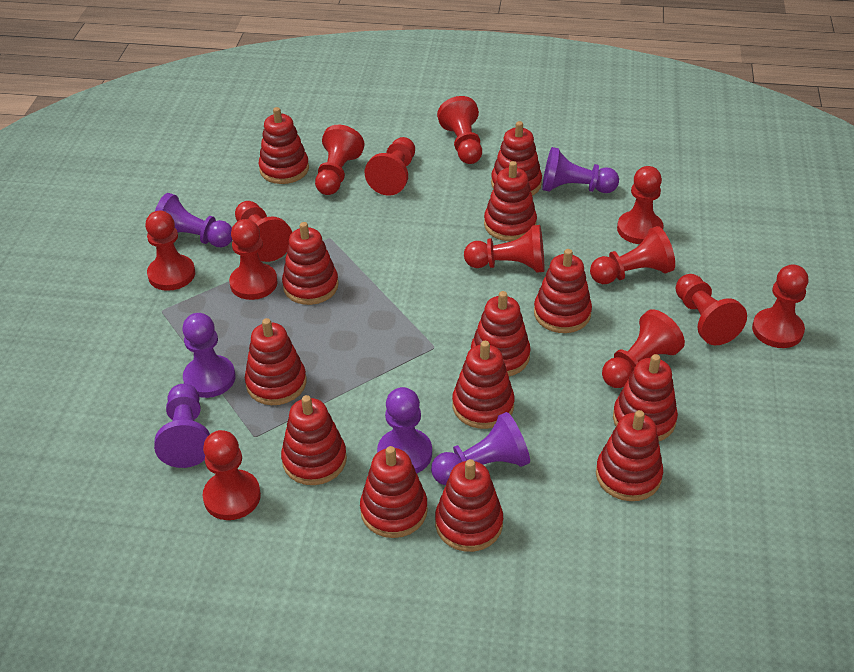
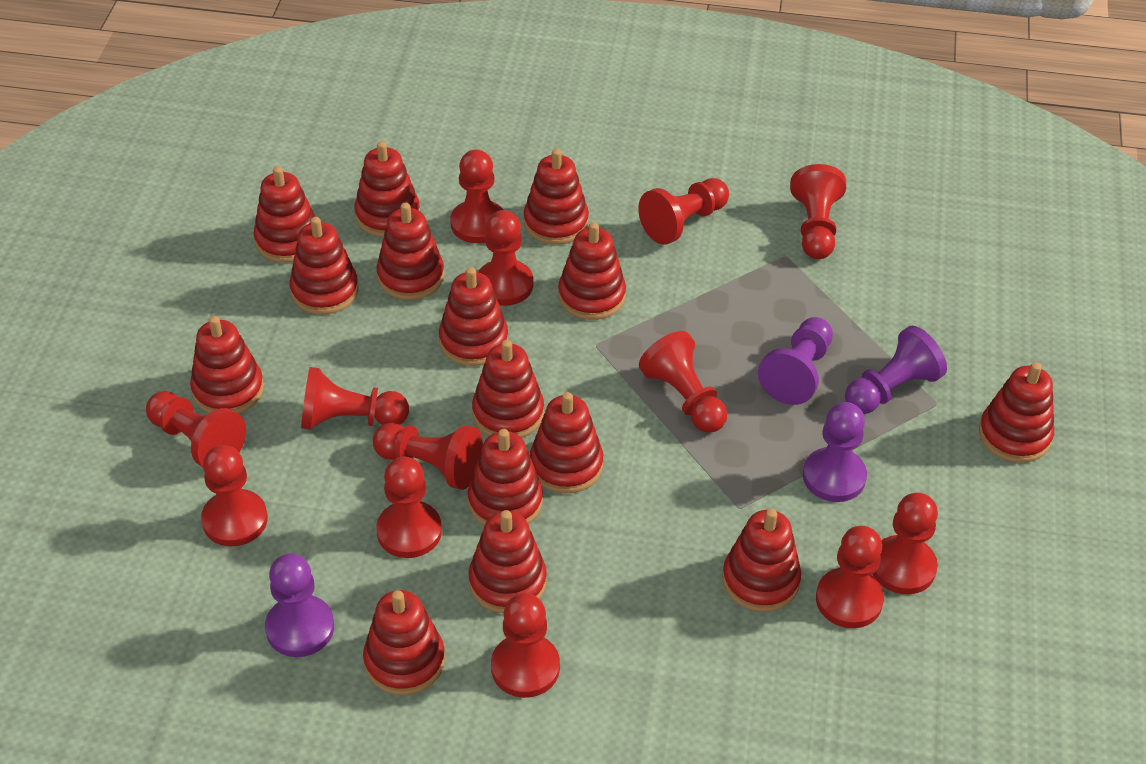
purple pawn: 6 -> 4
red stacking toy: 13 -> 15

